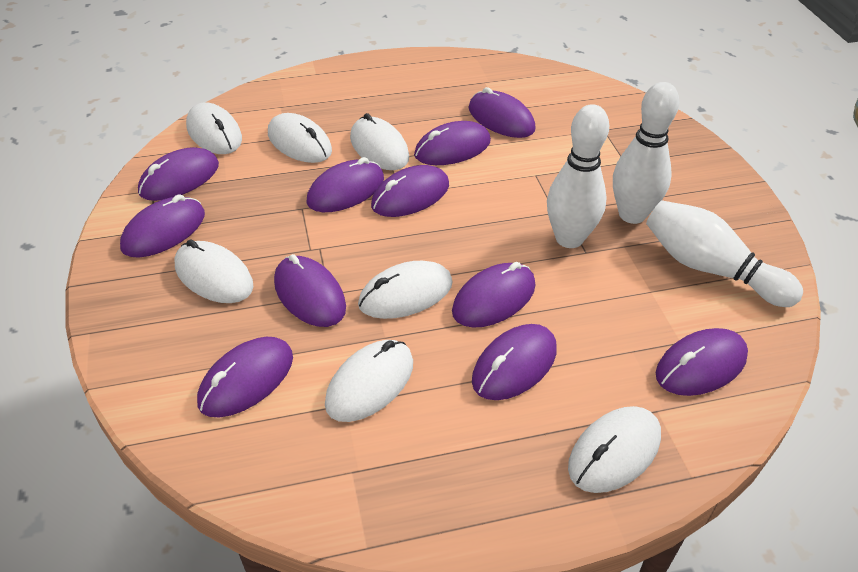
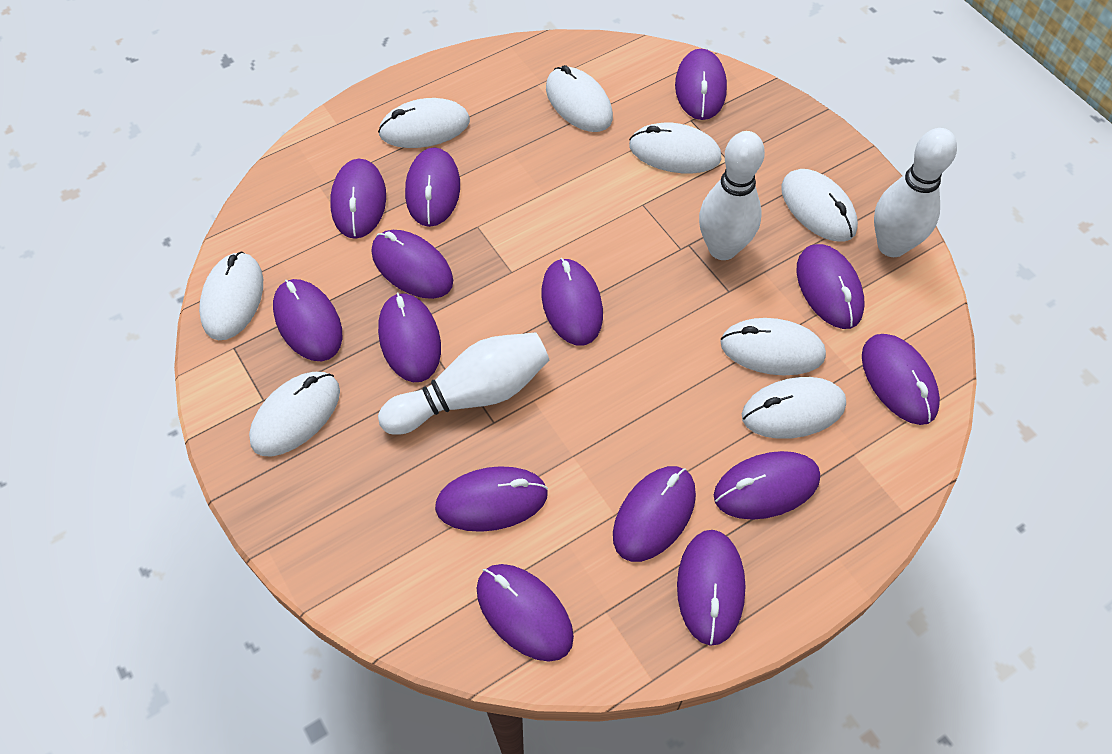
purple mouse: 11 -> 14
white mouse: 7 -> 8

